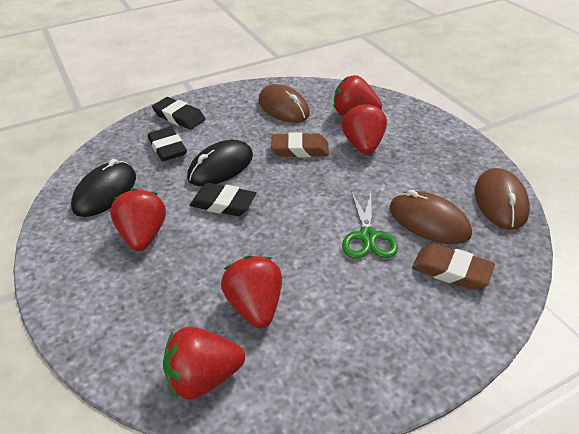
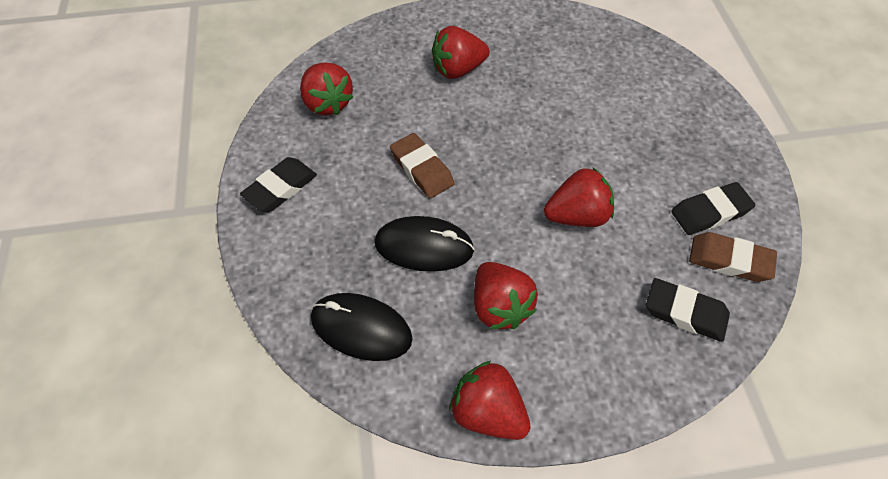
brown mouse: 3 -> 0
green scissors: 1 -> 0

